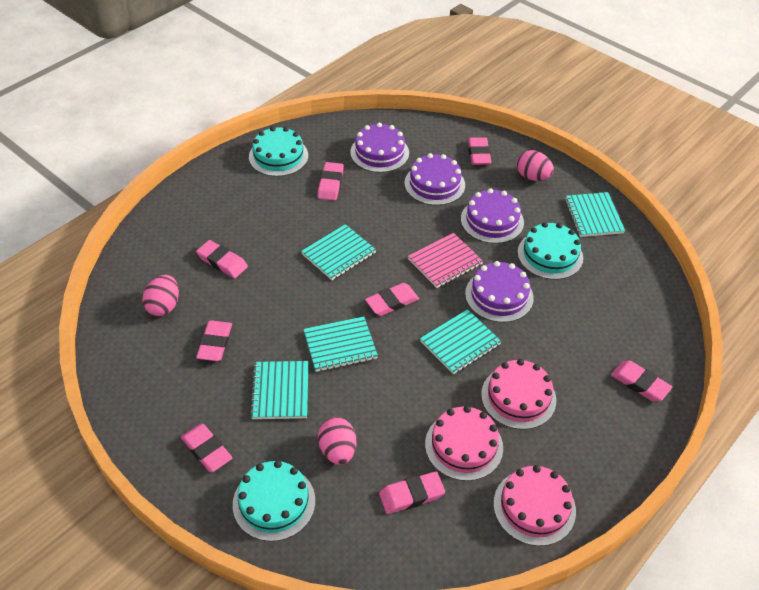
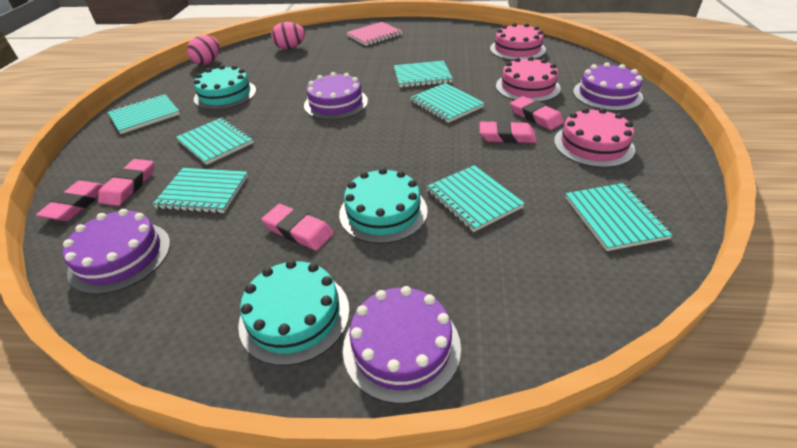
pink egg: 3 -> 2
pink eraser: 8 -> 5
turquoise notebook: 5 -> 7

